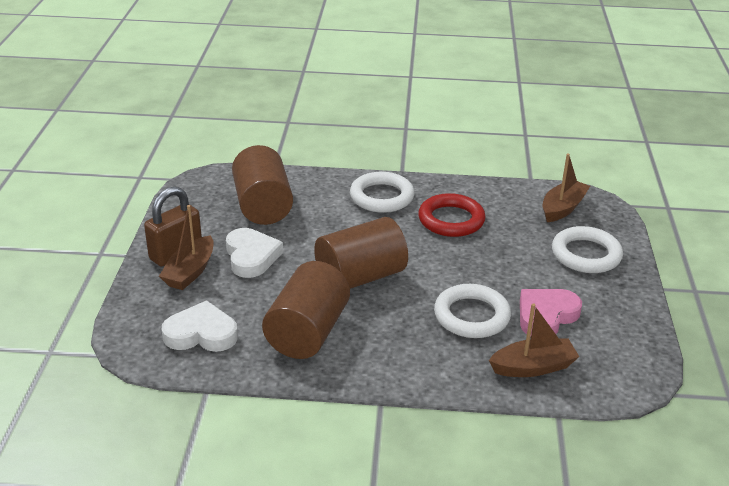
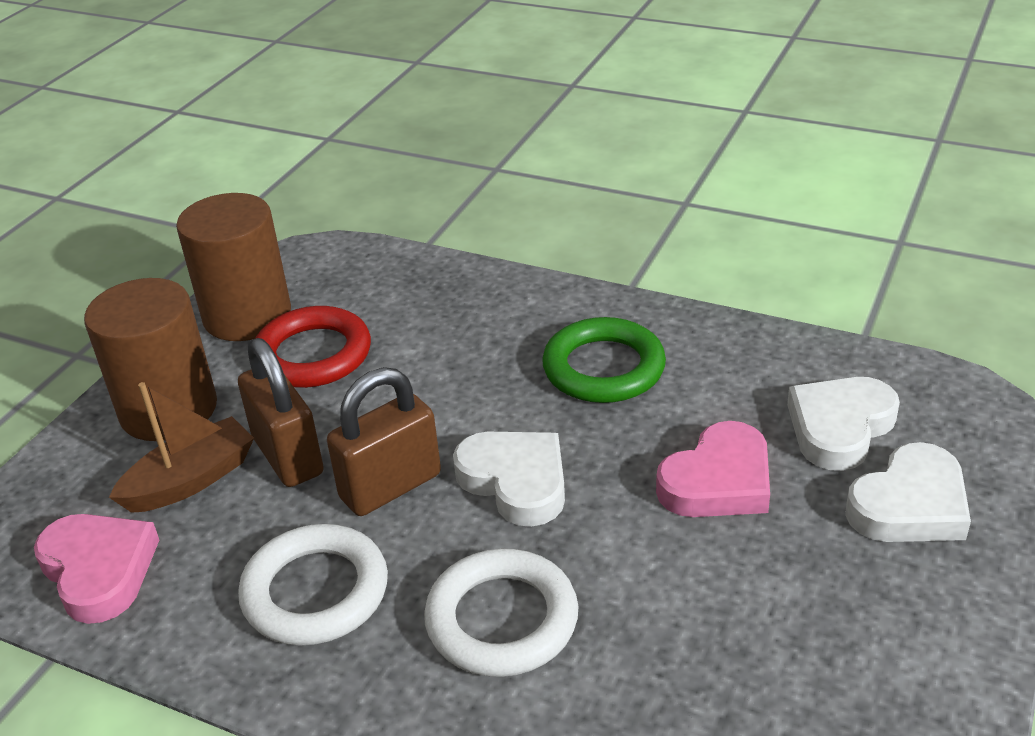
brown boat: 3 -> 1
brown cylinder: 3 -> 2
brown padlock: 1 -> 2
green ring: 0 -> 1
pink heart: 1 -> 2
white heart: 2 -> 3
white ring: 3 -> 2

